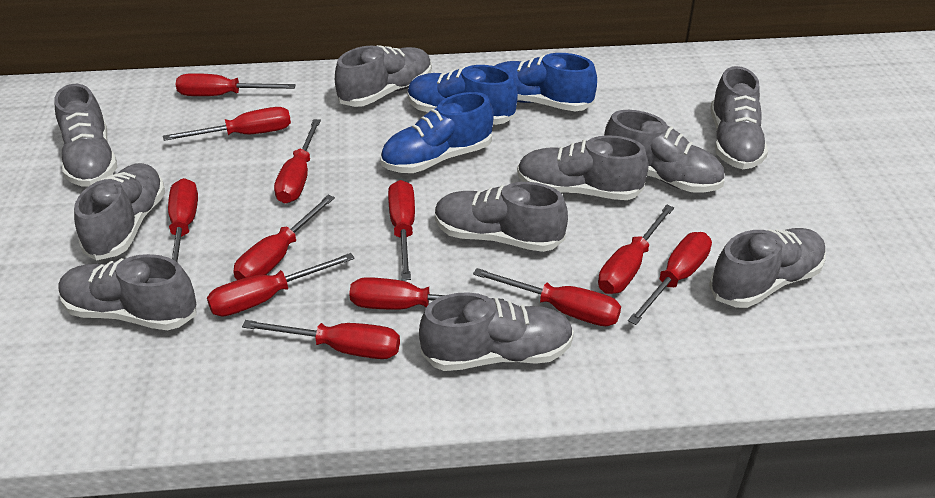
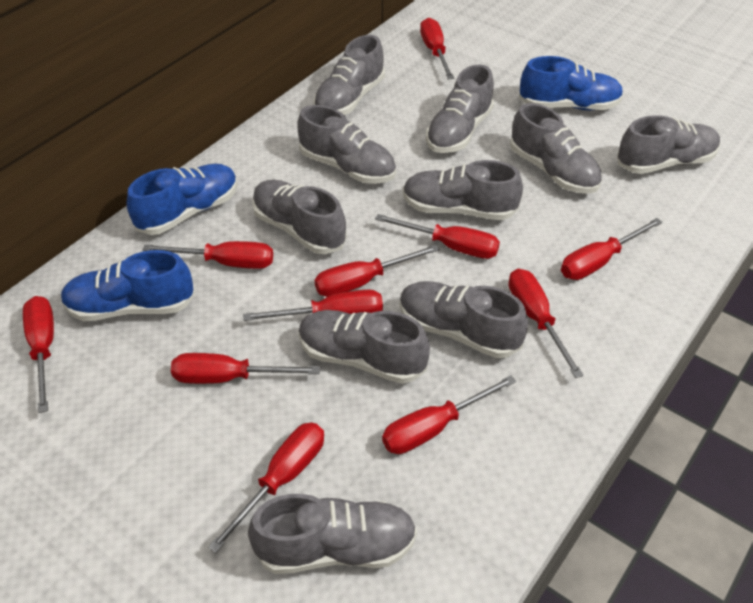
red screwdriver: 12 -> 11

